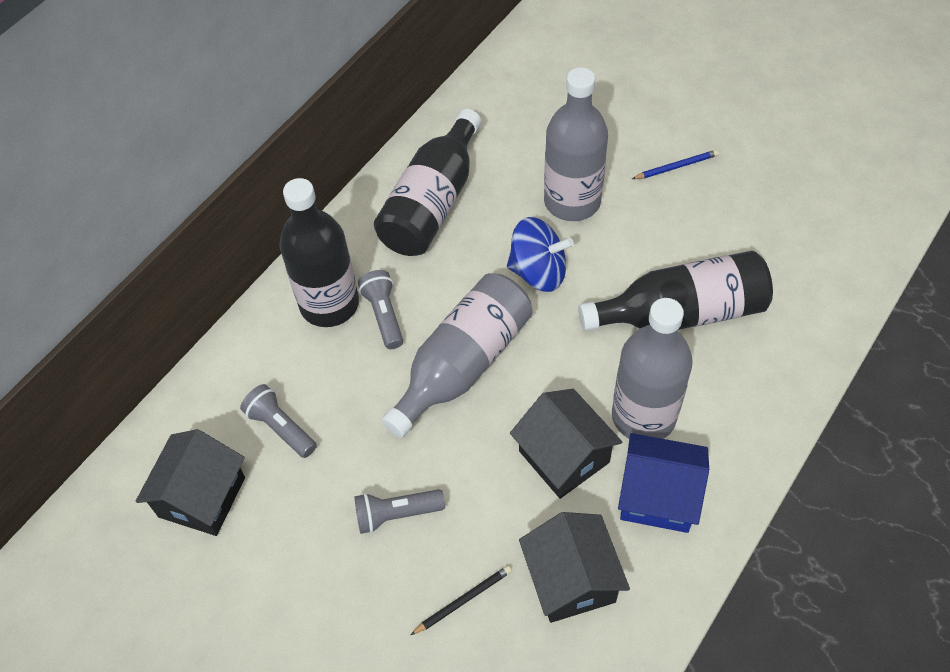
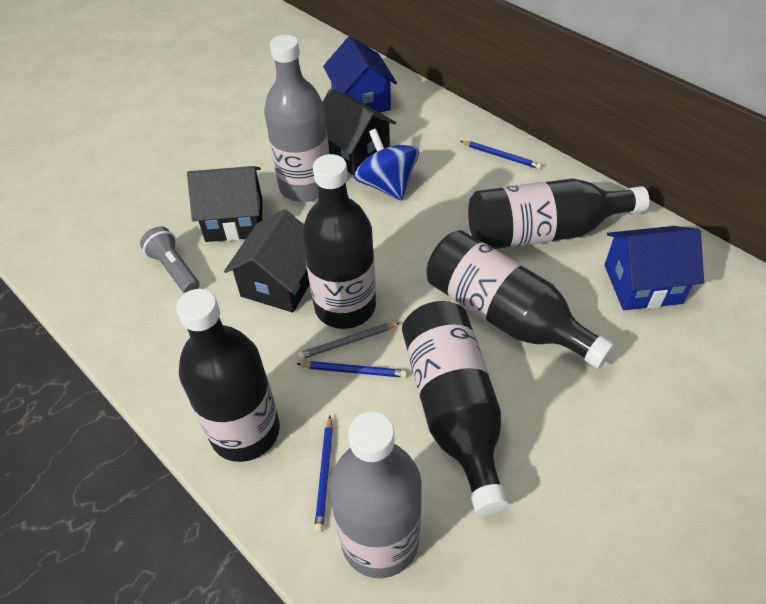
black bottle: 3 -> 5
black pencil: 1 -> 0
blue house: 1 -> 2
blue pencil: 1 -> 3
grey bottle: 3 -> 2
grey flashlight: 3 -> 1
grey pencil: 0 -> 1

